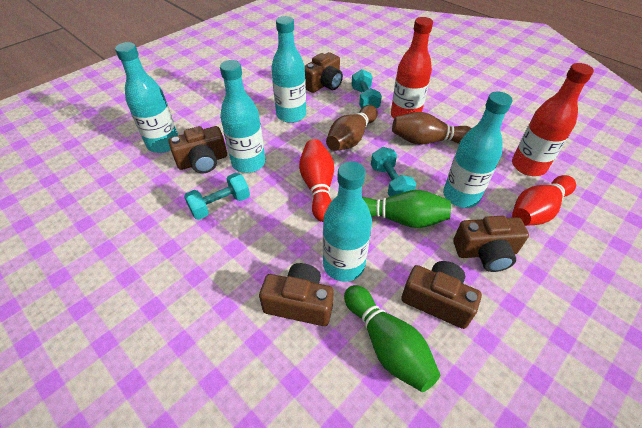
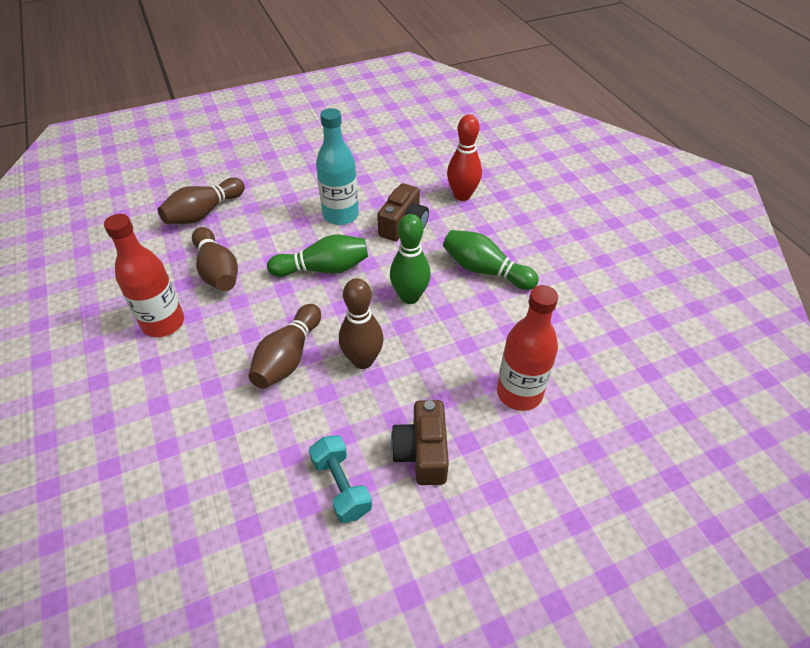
brown bowling pin: 2 -> 4
brown camera: 5 -> 2
green bowling pin: 2 -> 3
red bowling pin: 2 -> 1
turquoise bottle: 5 -> 1
turquoise dumbbell: 3 -> 1

